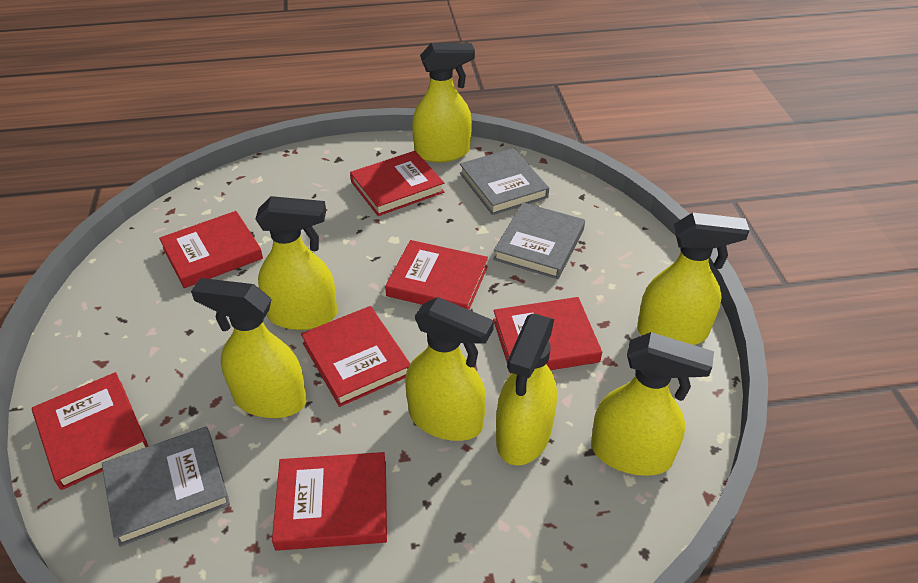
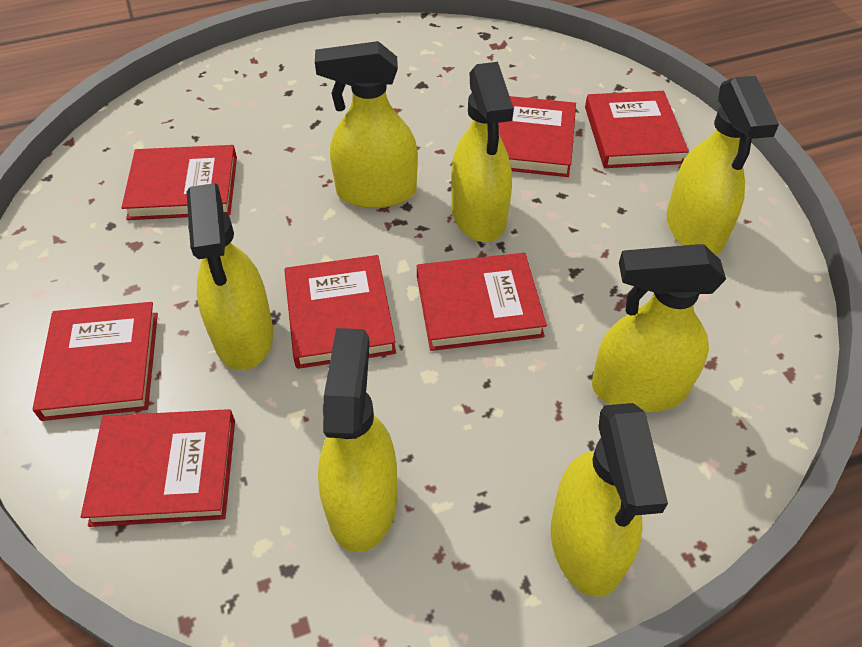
grey book: 3 -> 0

